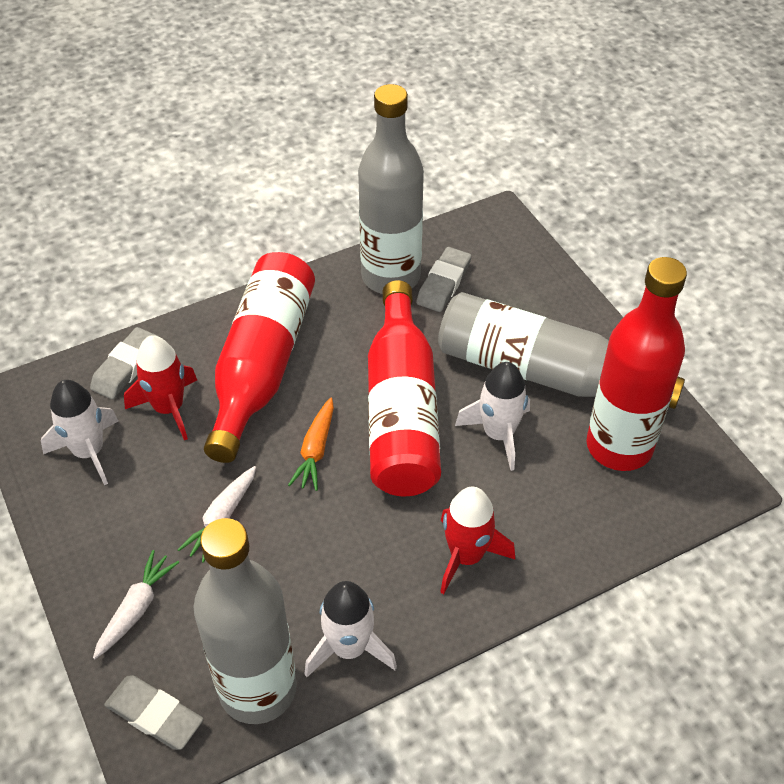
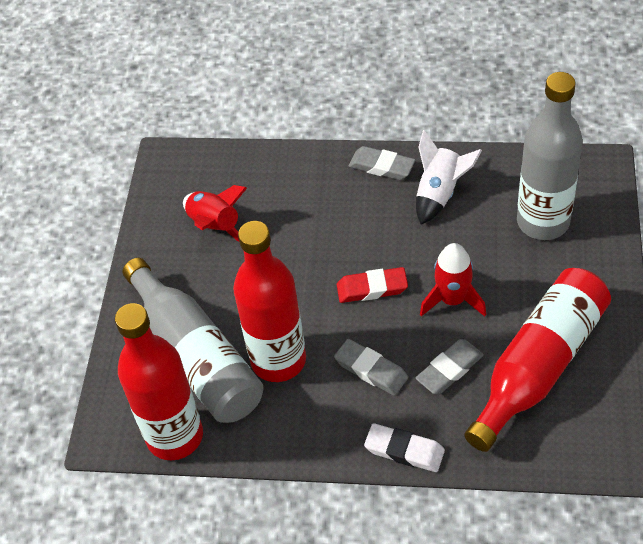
grey bottle: 3 -> 2
orange carrot: 1 -> 0
red eraser: 0 -> 1
white carrot: 2 -> 0
white eraser: 0 -> 1
white rocket: 3 -> 1

